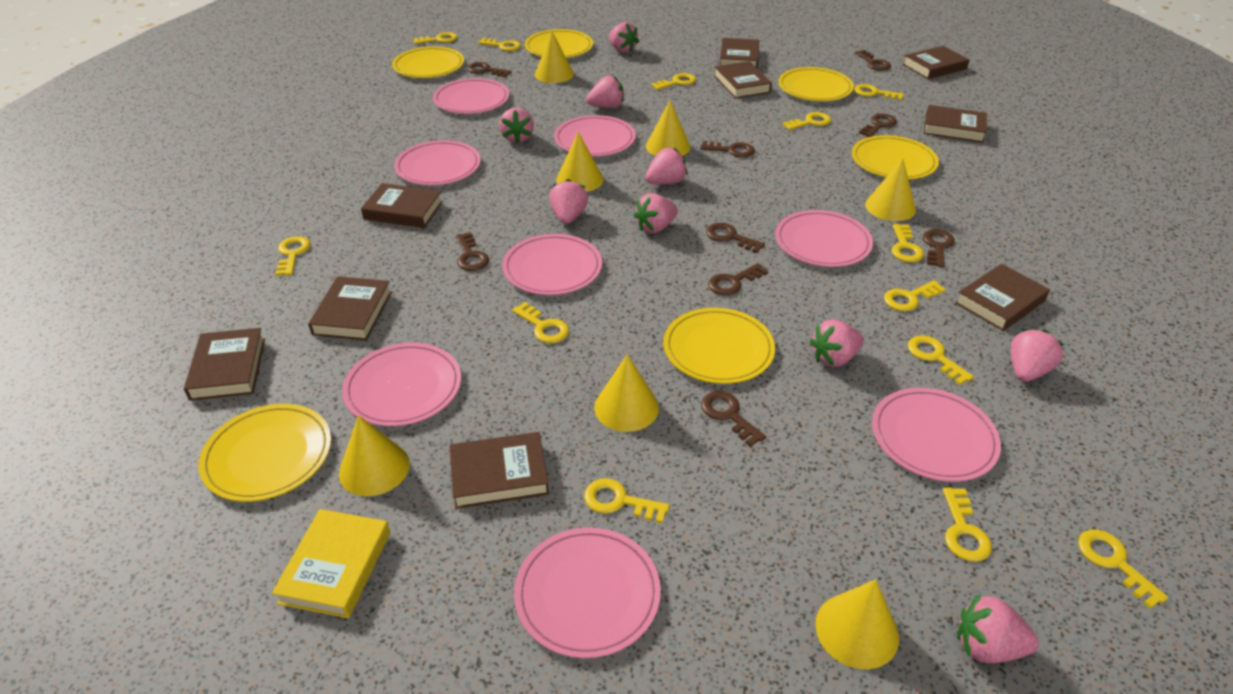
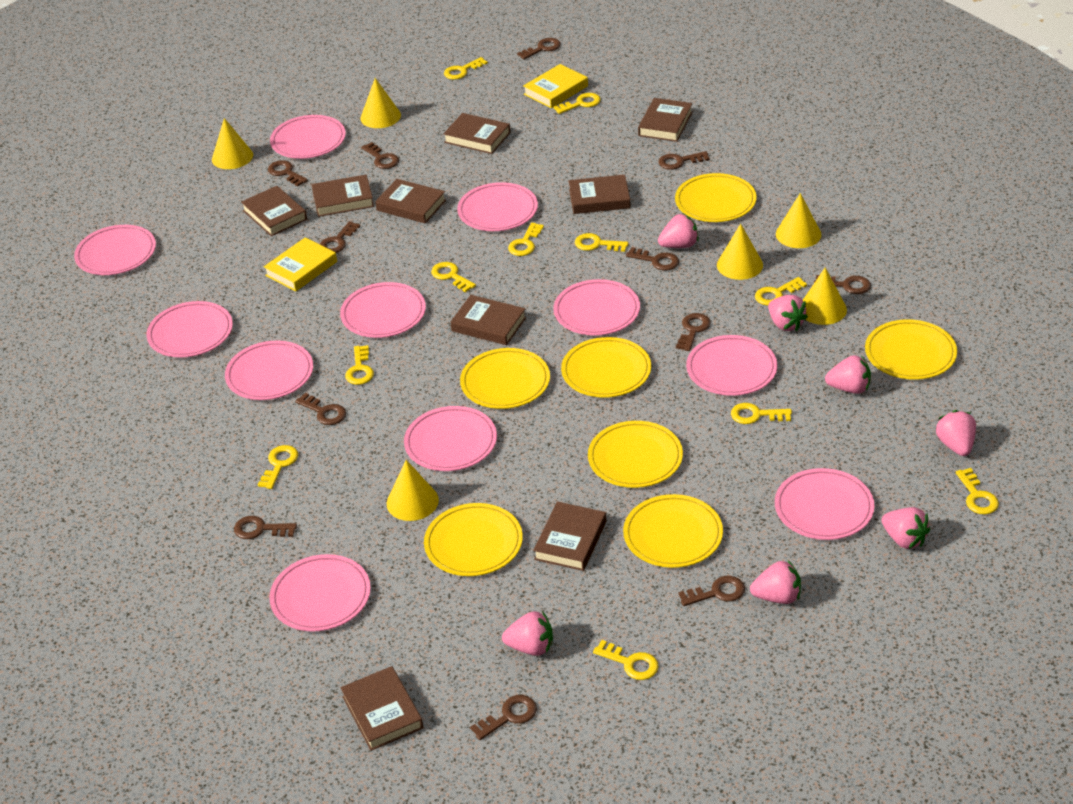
brown key: 9 -> 12
pink plate: 8 -> 11
pink strawberry: 9 -> 7
yellow book: 1 -> 2
yellow cone: 7 -> 6
yellow key: 13 -> 11
yellow plate: 6 -> 7

